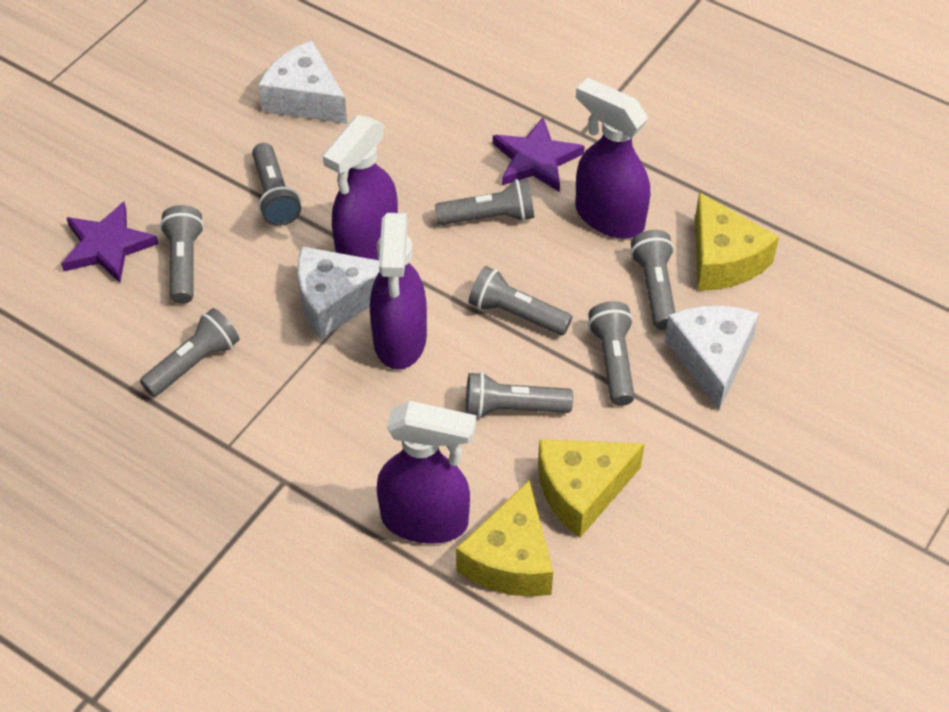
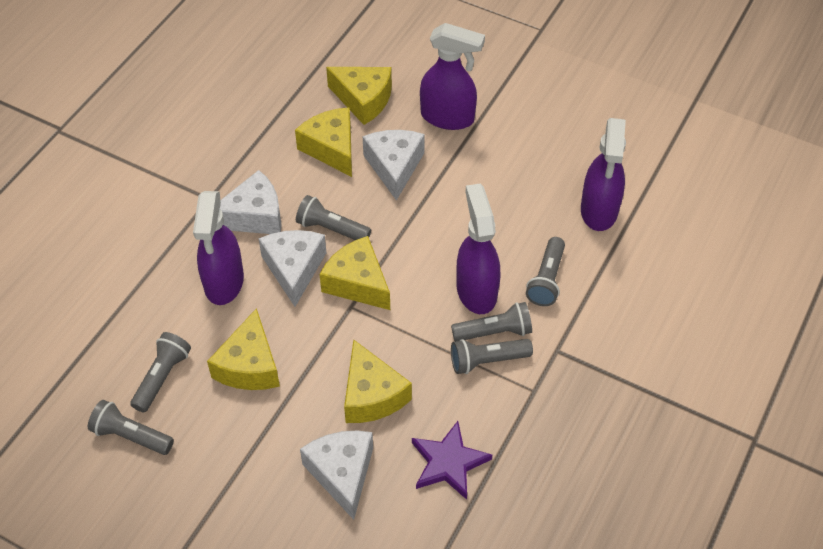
grey flashlight: 8 -> 6
purple star: 2 -> 1
white cheese: 3 -> 4
yellow cheese: 3 -> 5

